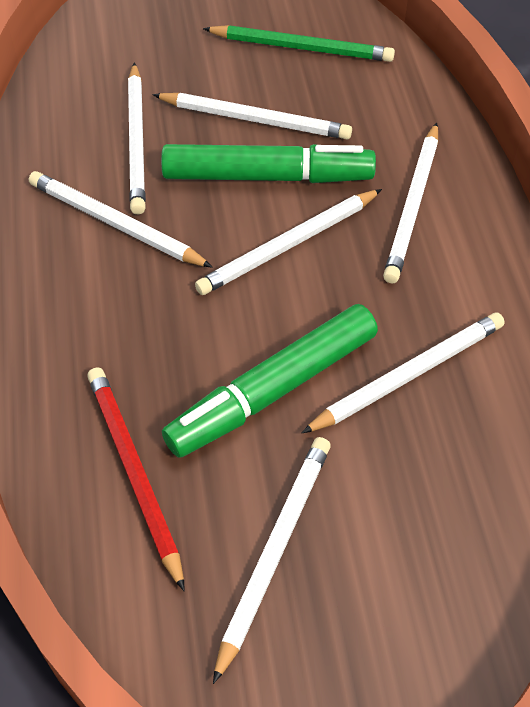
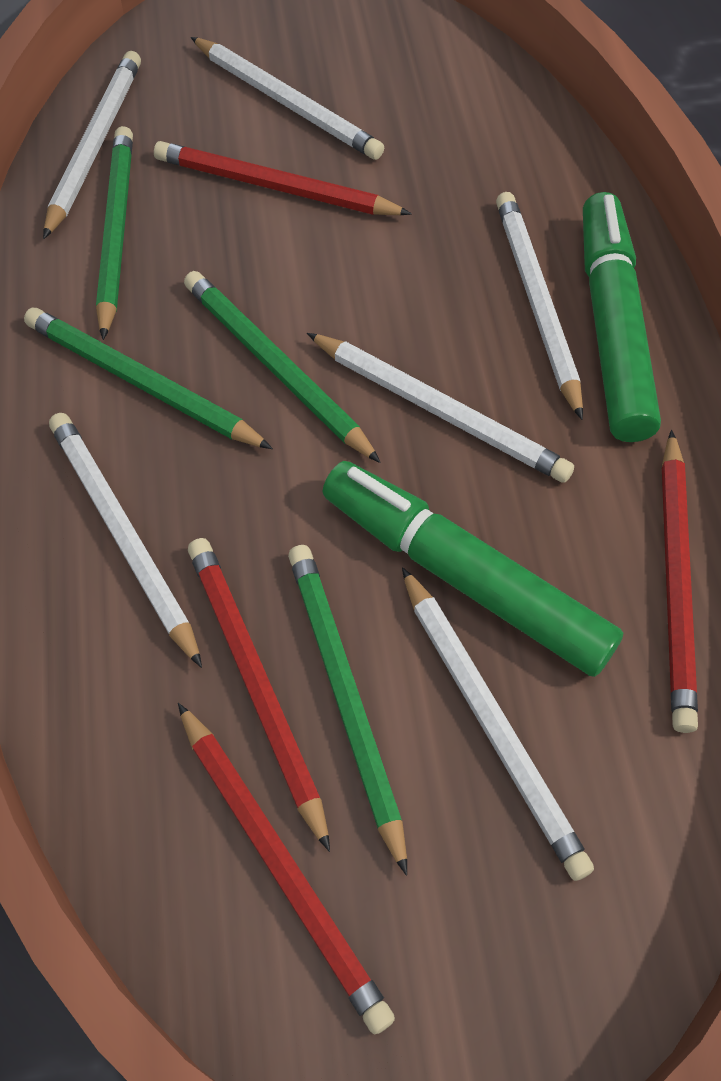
green pencil: 1 -> 4
red pencil: 1 -> 4
white pencil: 7 -> 6

